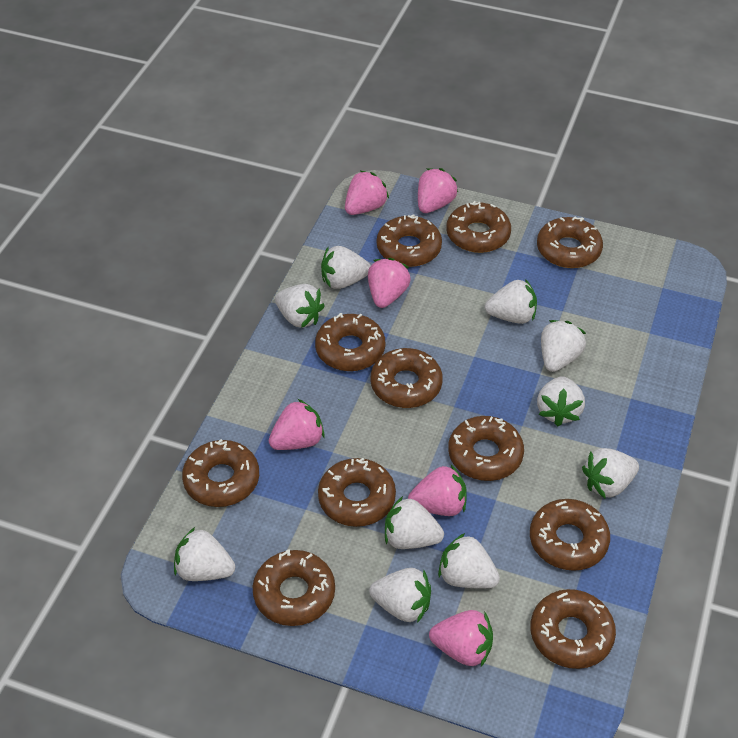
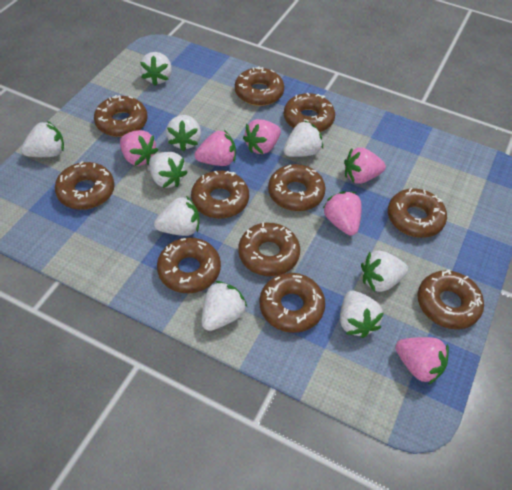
white strawberry: 10 -> 9

